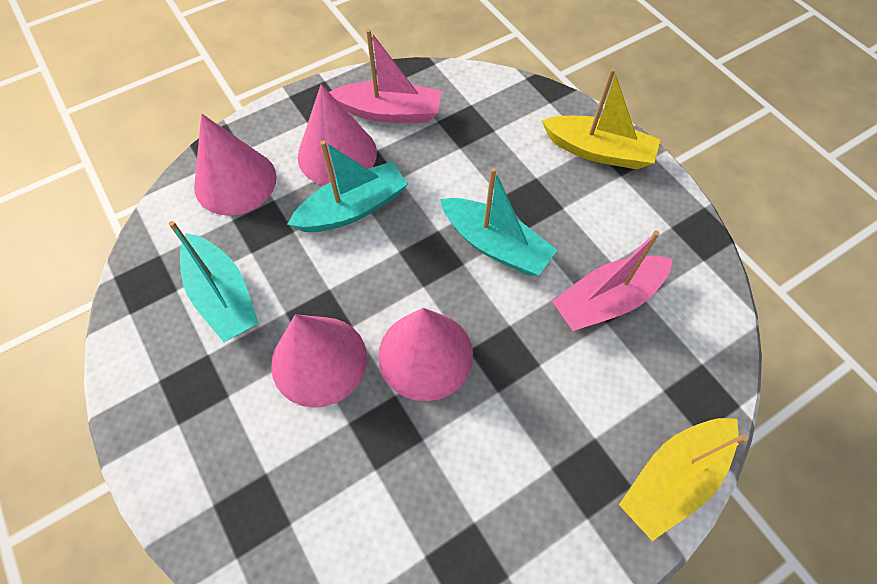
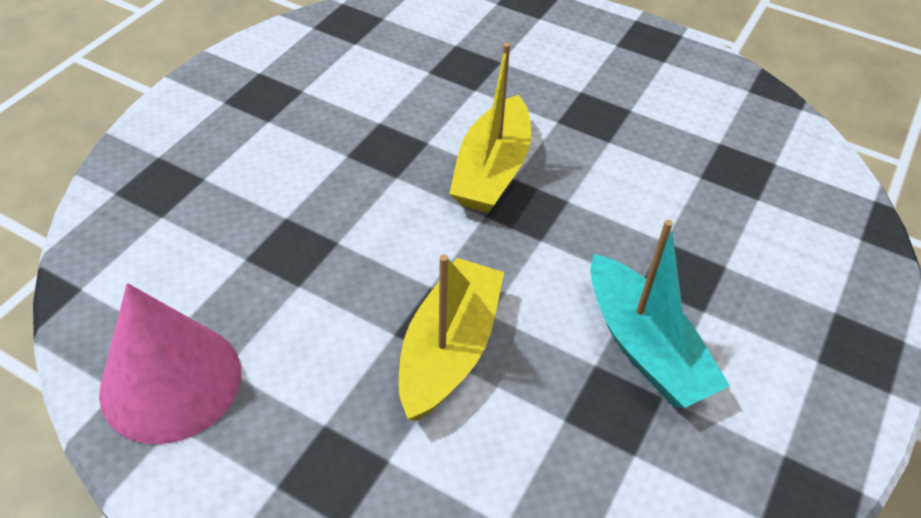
pink boat: 2 -> 0
pink cone: 4 -> 1
turquoise boat: 3 -> 1

